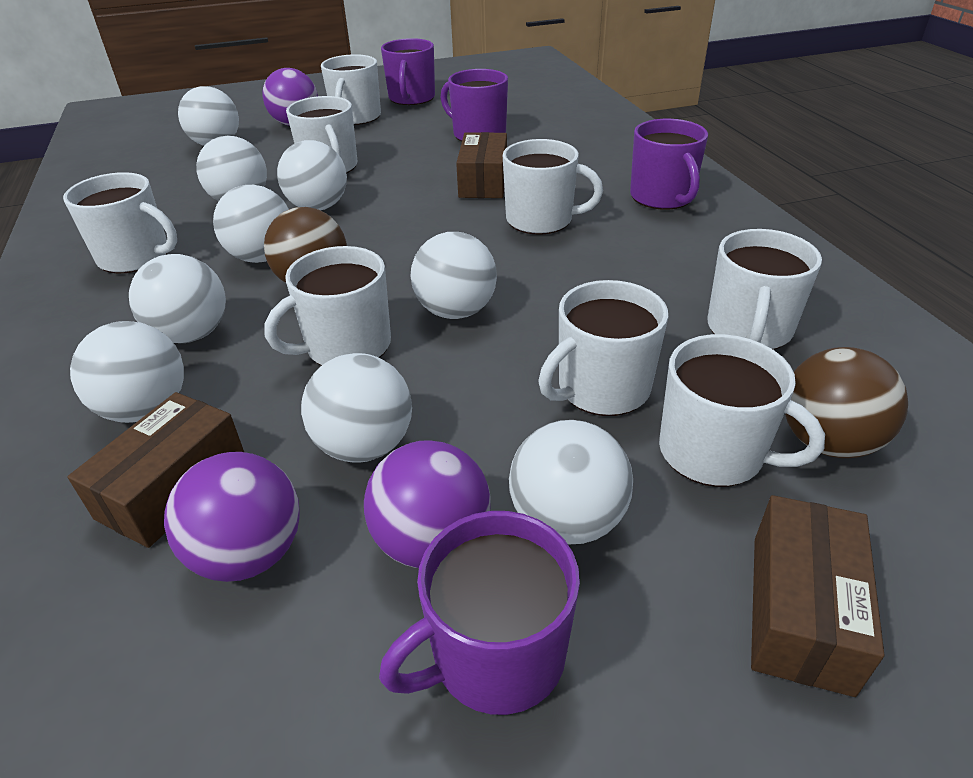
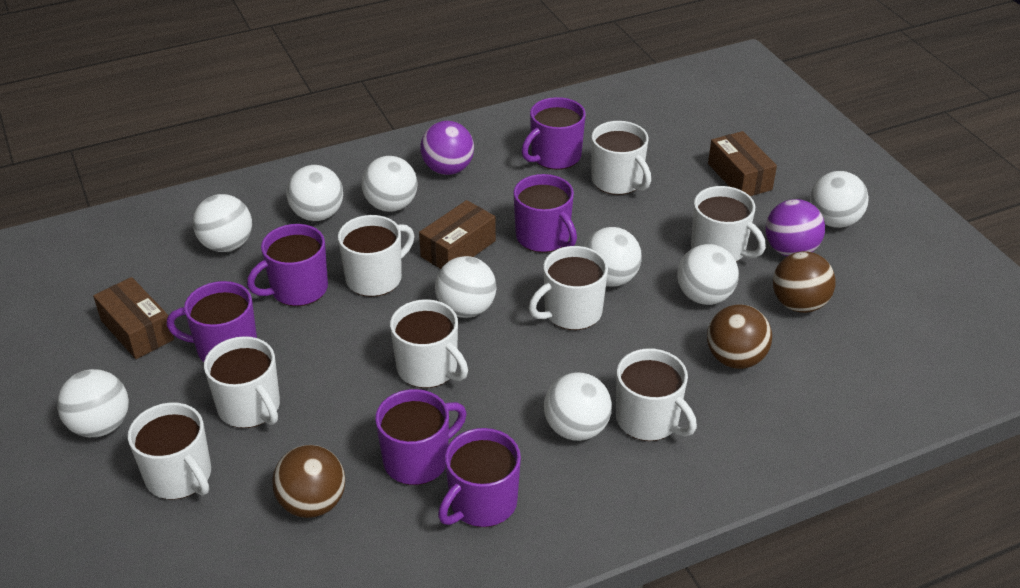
brown ball: 2 -> 3
purple ball: 3 -> 2
purple mug: 4 -> 6

